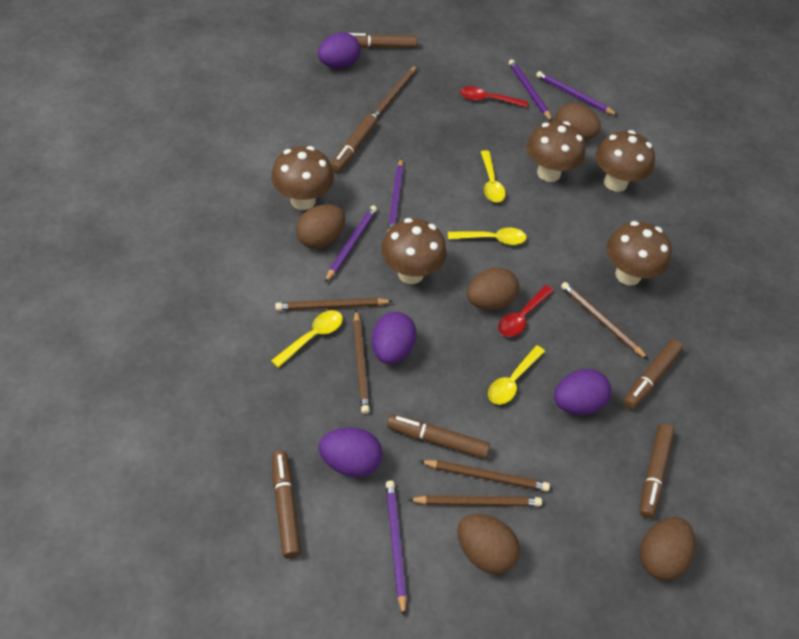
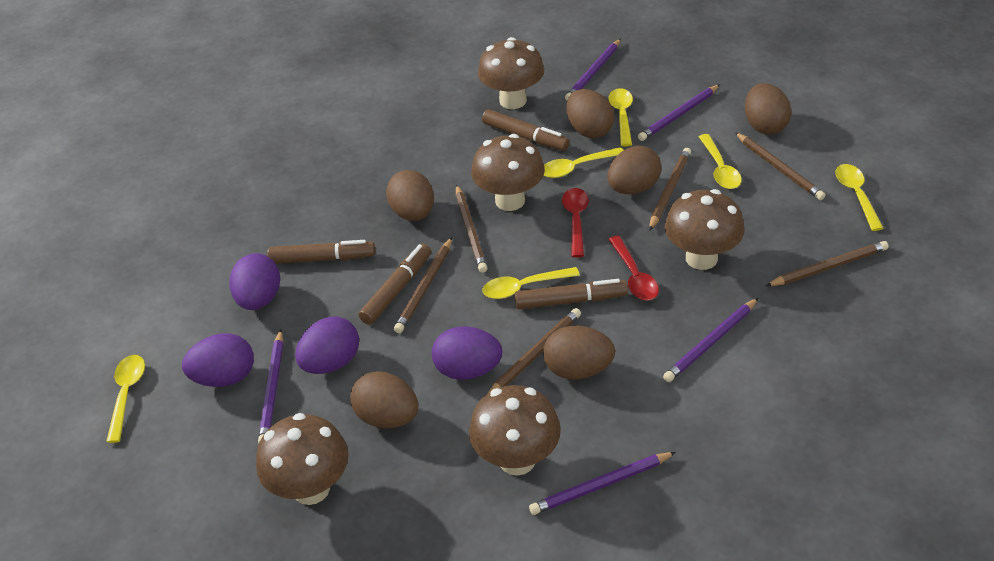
brown egg: 5 -> 6
brown marker: 6 -> 4
yellow spoon: 4 -> 6

